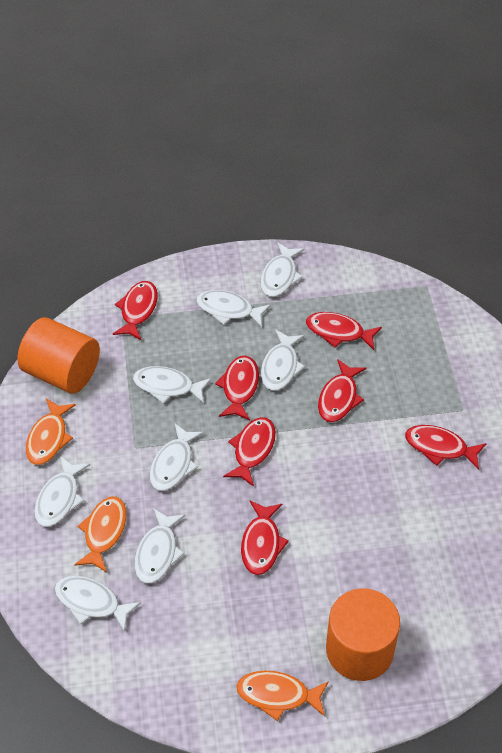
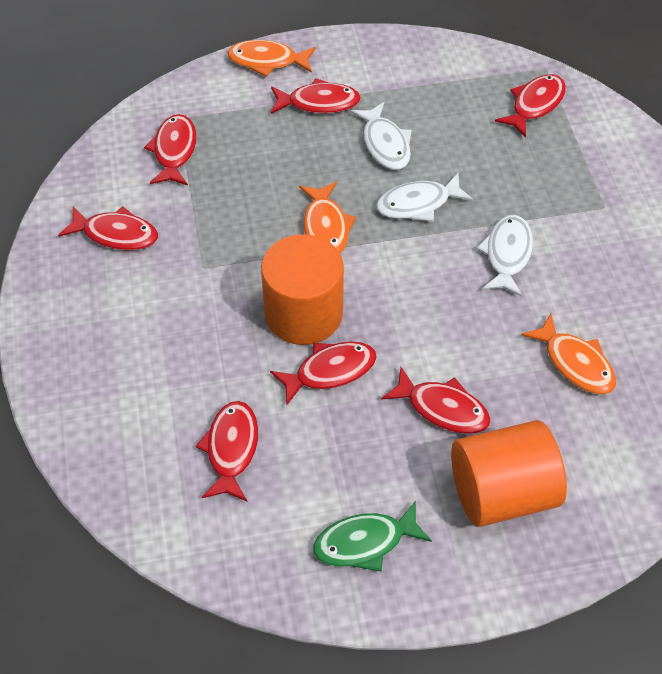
green fish: 0 -> 1
white fish: 8 -> 3

